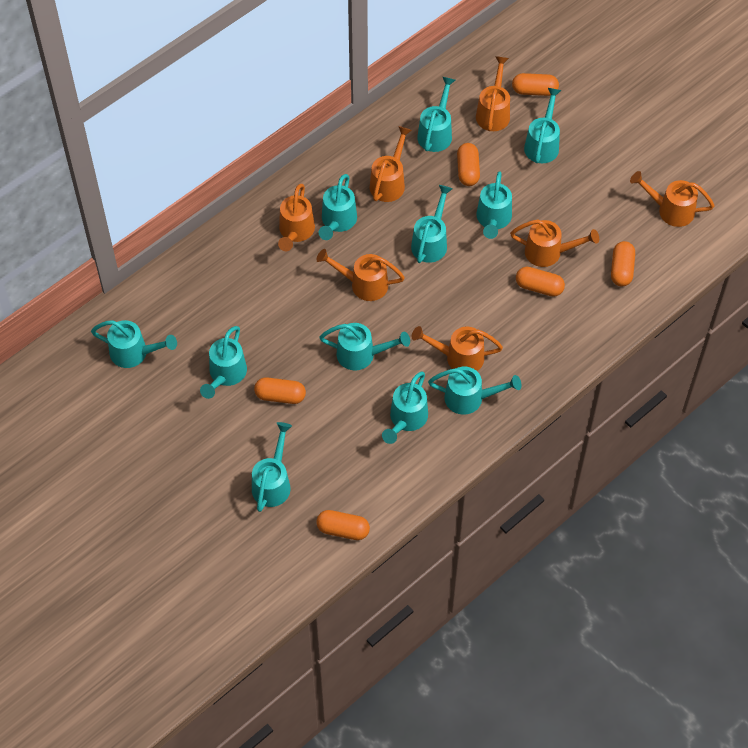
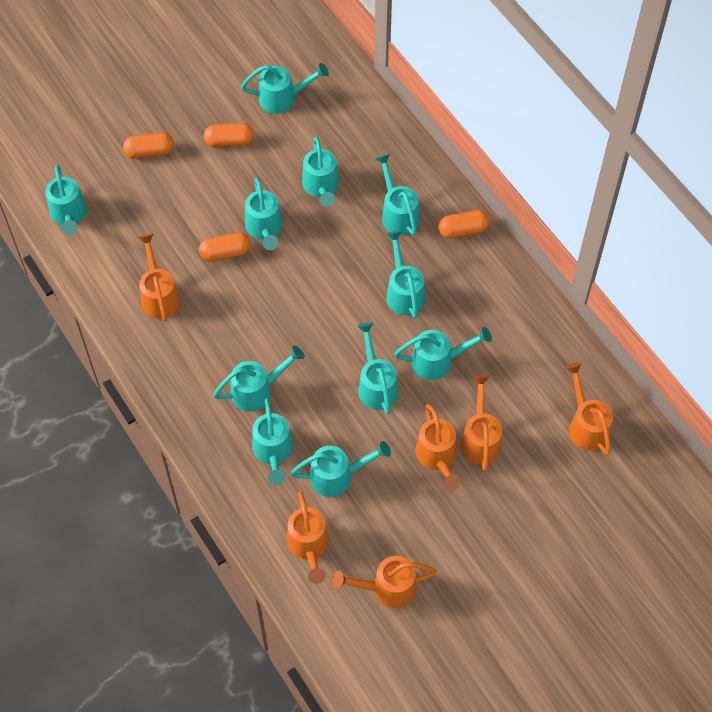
orange capsule: 6 -> 4
orange watering can: 7 -> 6

